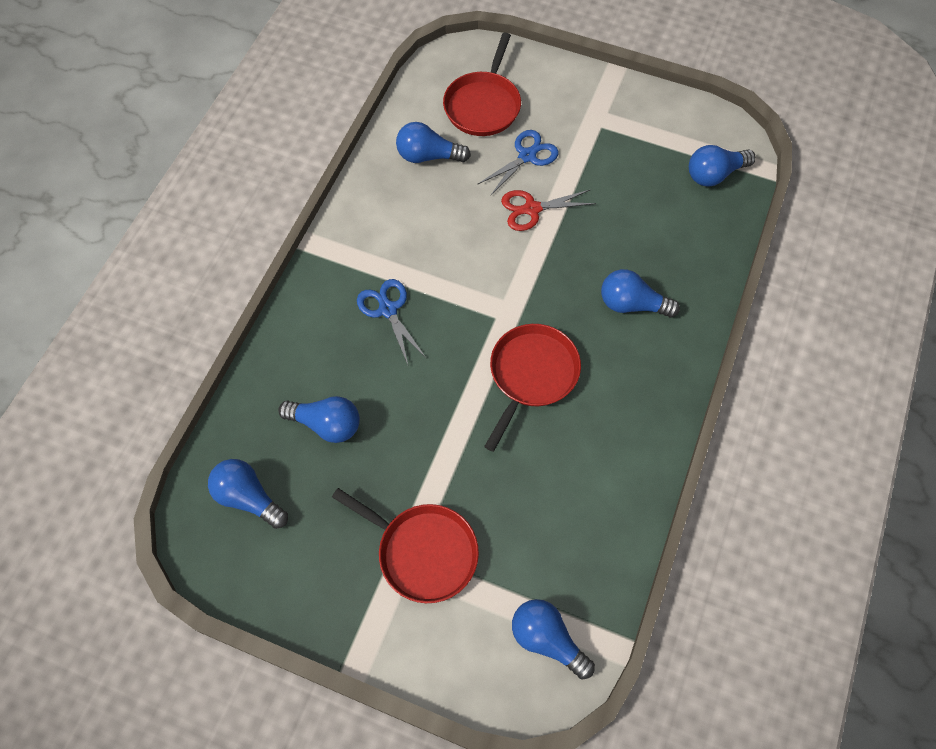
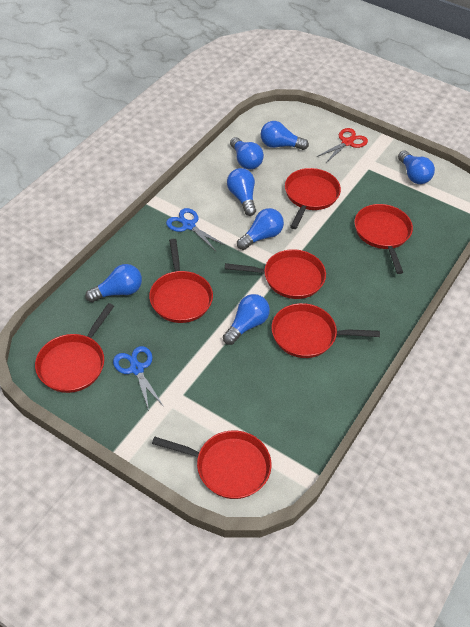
blue light bulb: 6 -> 7
red pan: 3 -> 7

